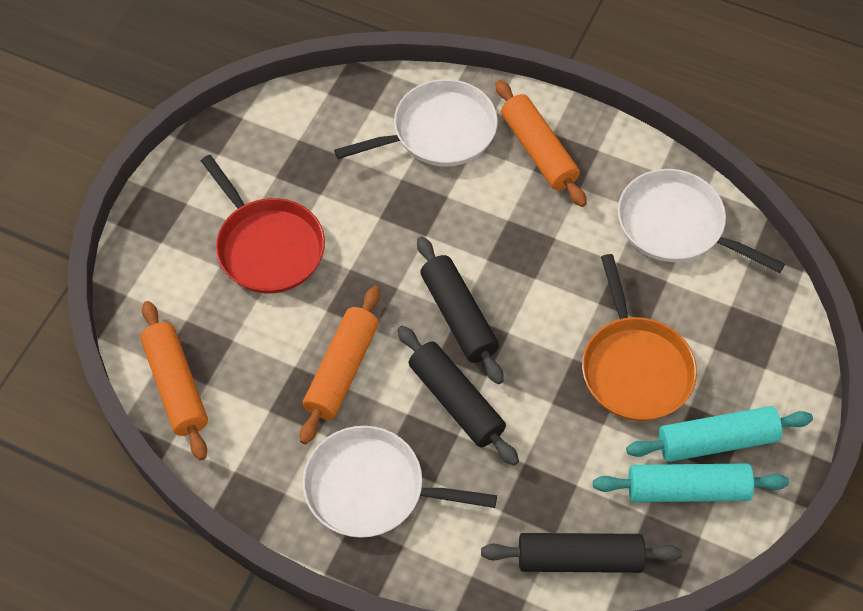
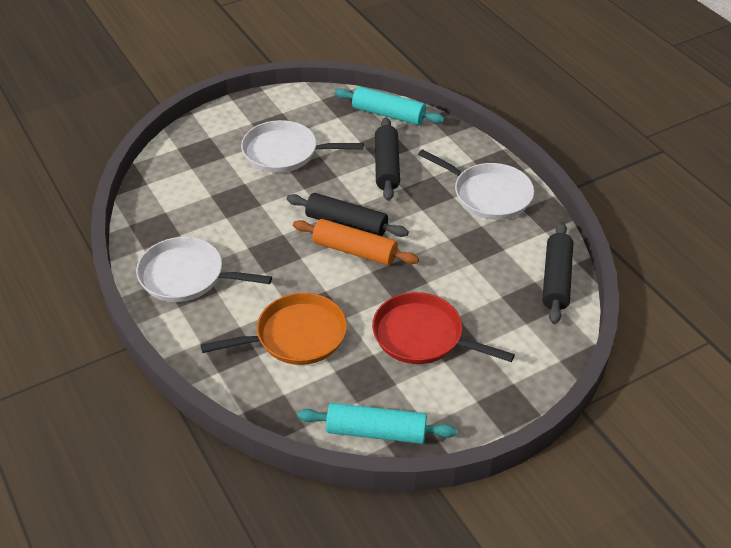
orange rolling pin: 3 -> 1

